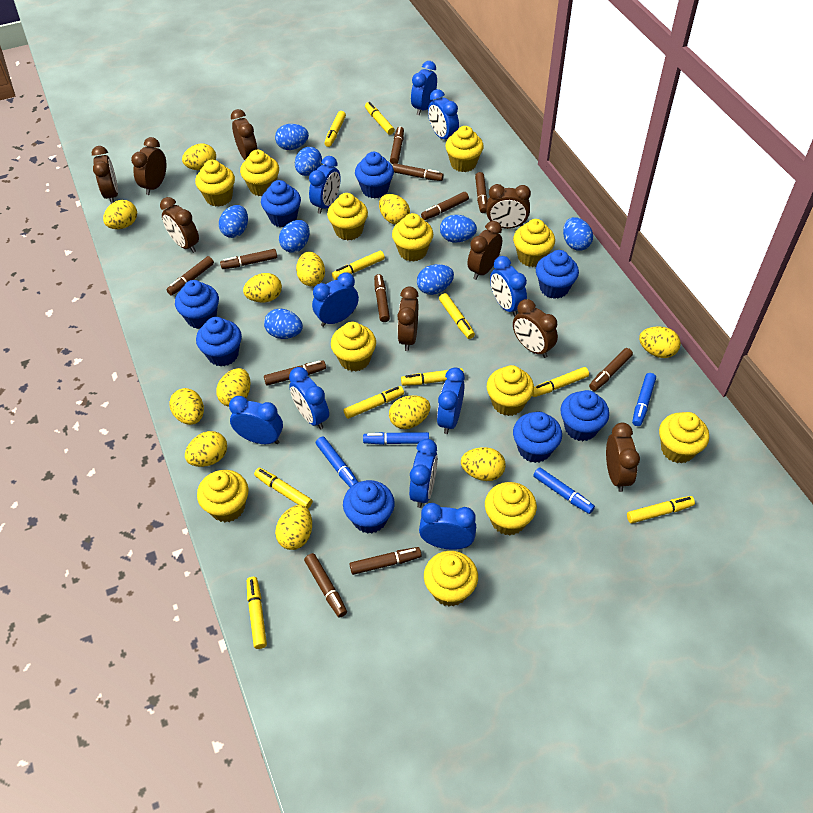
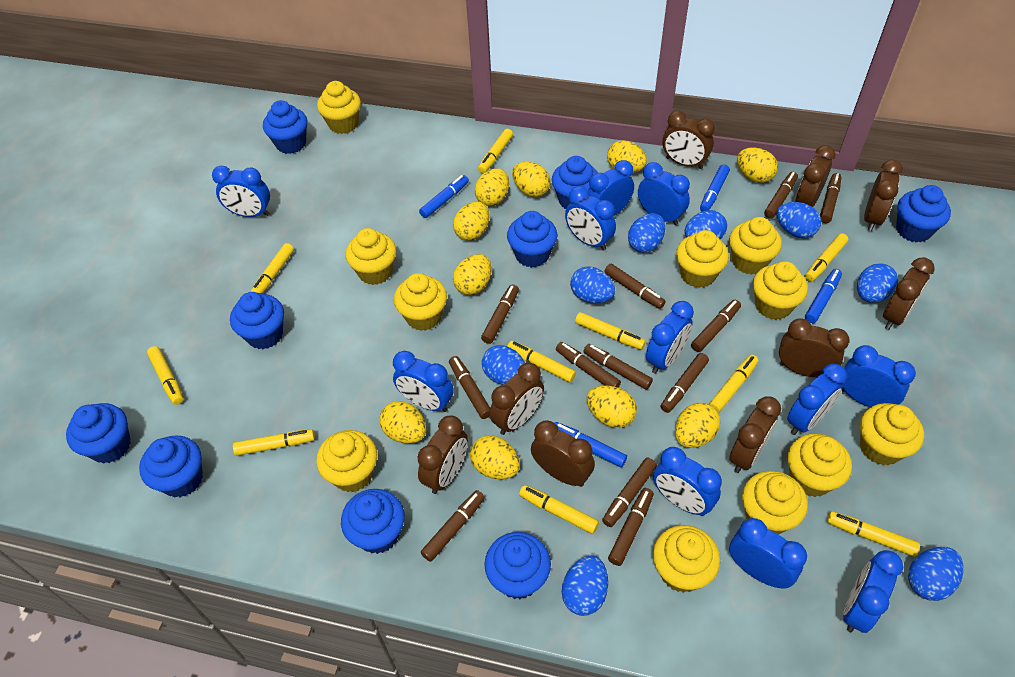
blue clock: 10 -> 11
blue cupcake: 8 -> 9
brown marker: 11 -> 12
yellow cupcake: 12 -> 11
yellow egg: 12 -> 10

